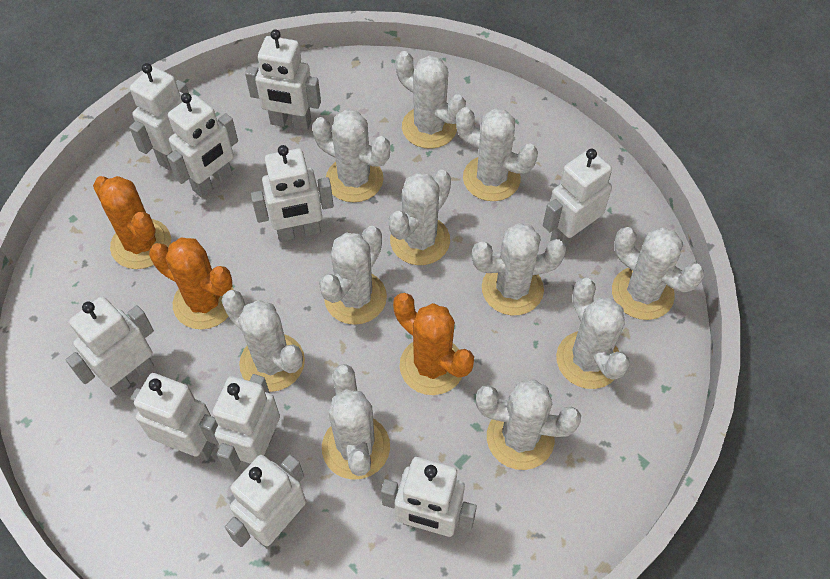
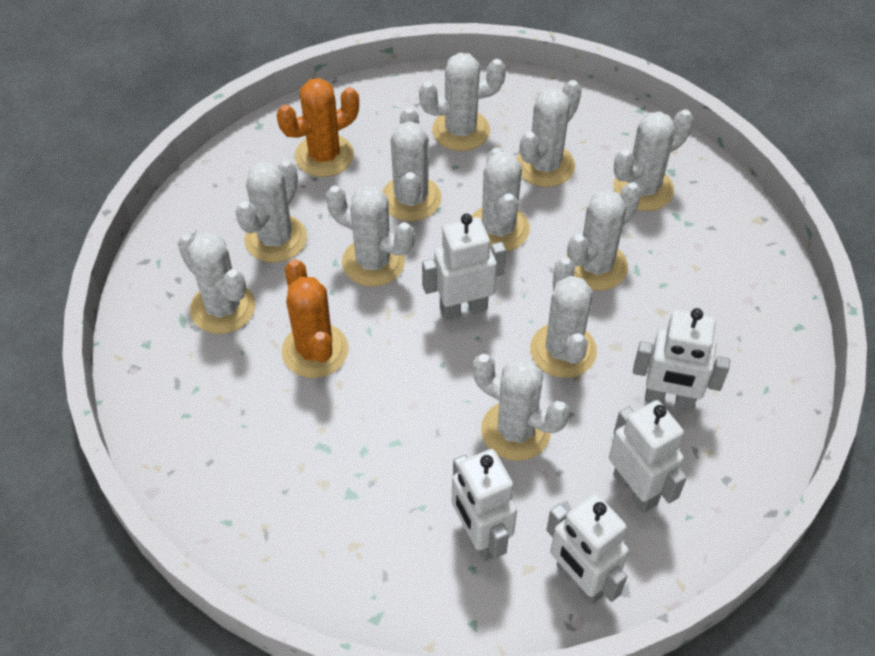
orange cactus: 3 -> 2
white robot: 10 -> 5

